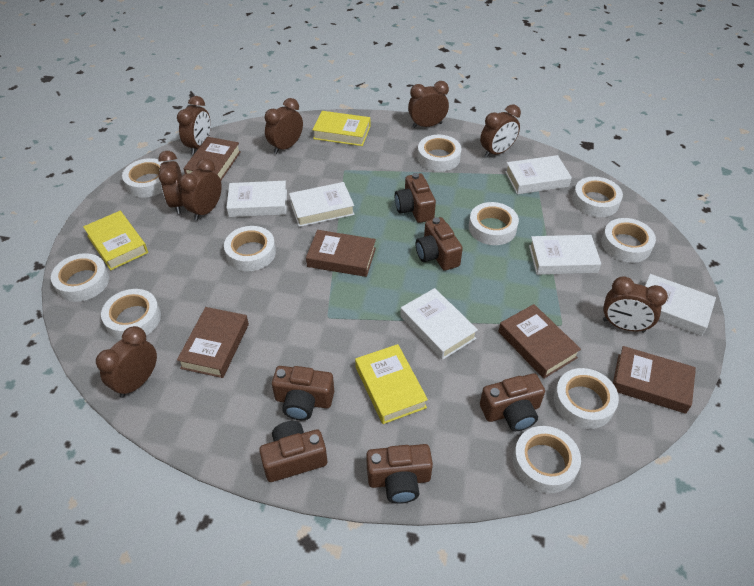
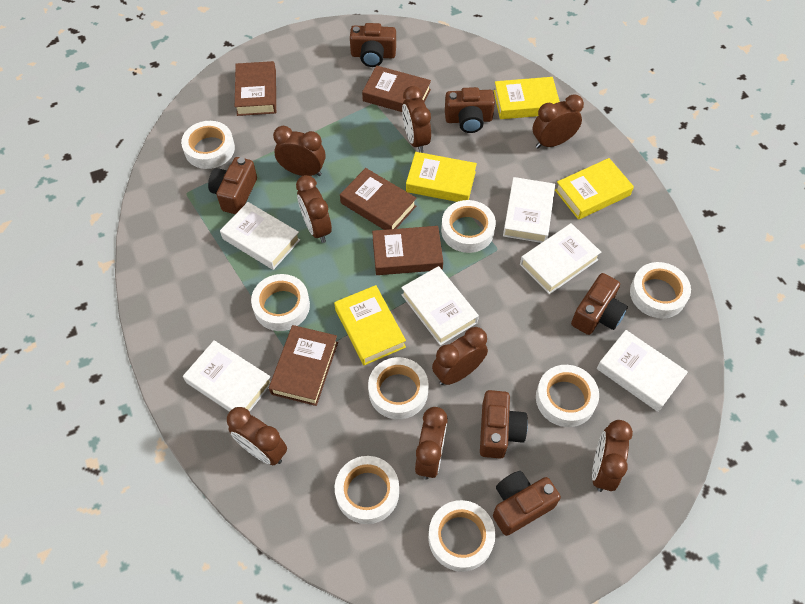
white tape: 10 -> 8
yellow book: 3 -> 4

